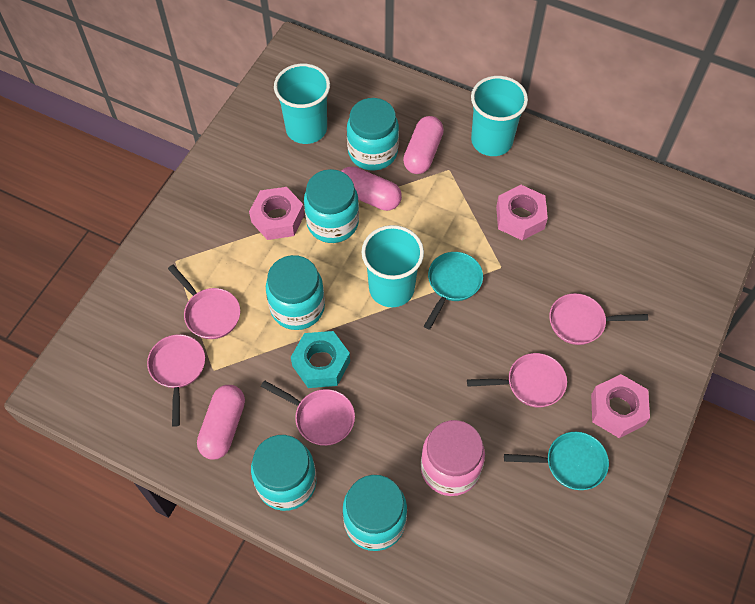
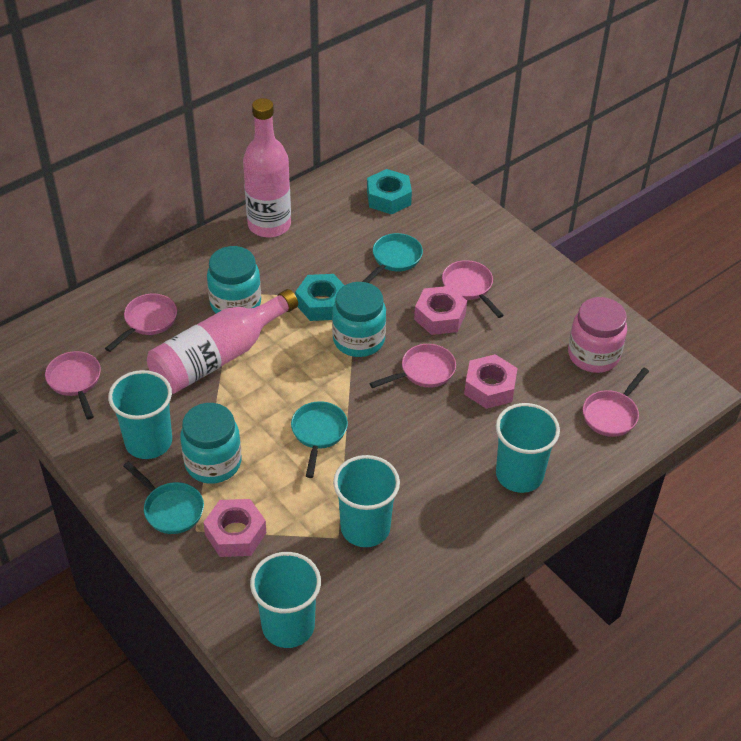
pink bottle: 0 -> 2
pink capsule: 3 -> 0
turquoise cup: 3 -> 4
turquoise jar: 5 -> 3
turquoise nut: 1 -> 2
turquoise pan: 2 -> 3

